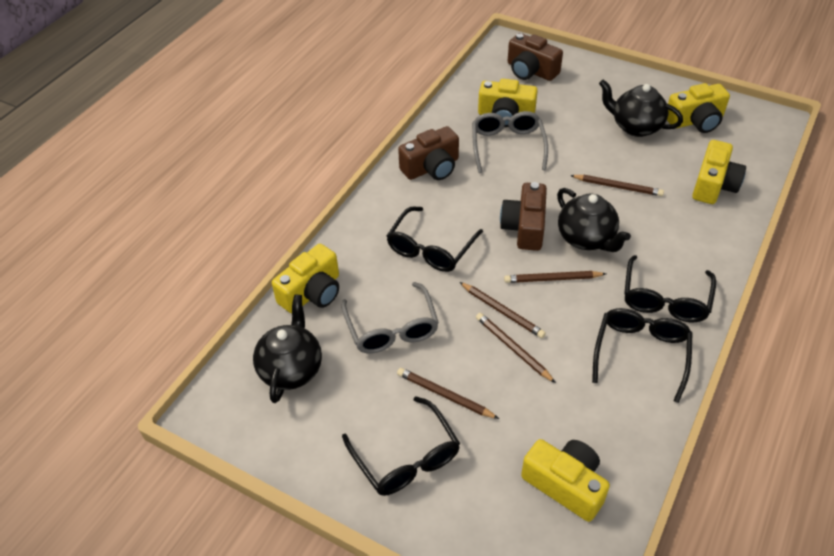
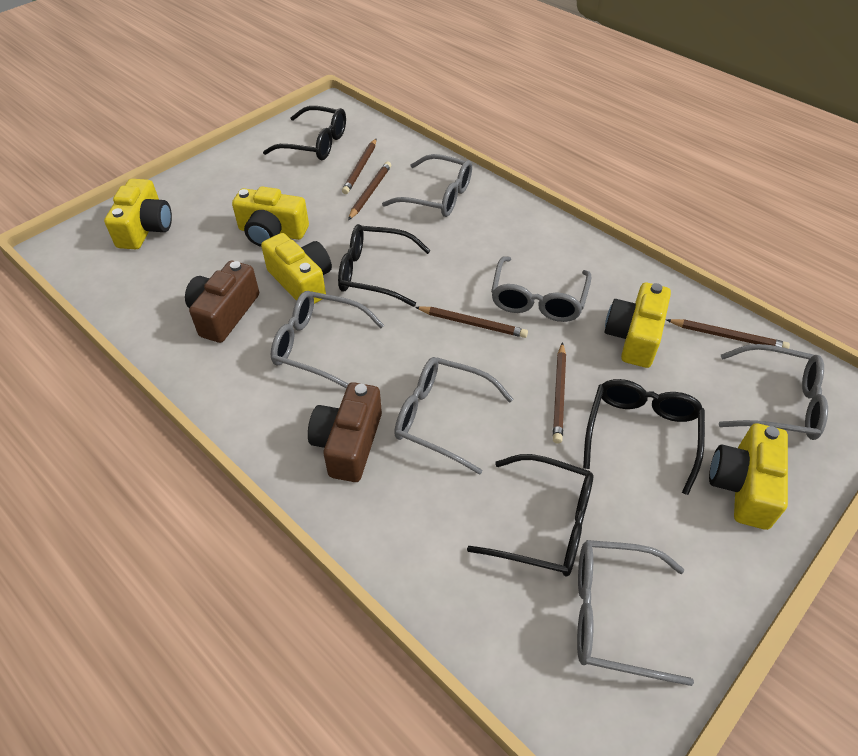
black teapot: 3 -> 0
brown camera: 3 -> 2
grey glasses: 2 -> 6

